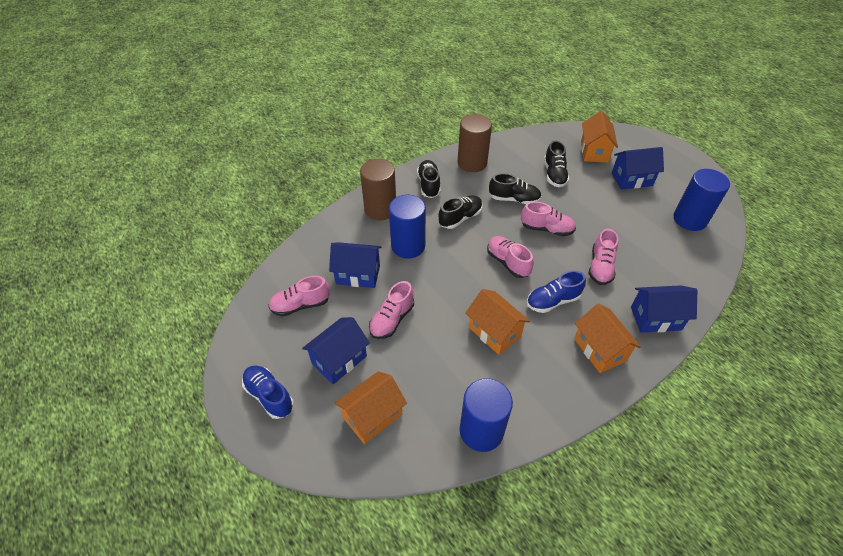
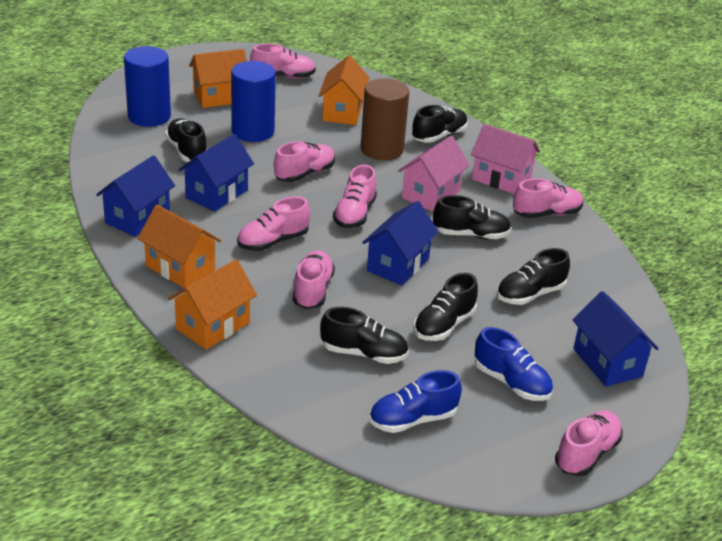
black shoe: 4 -> 6
blue cylinder: 3 -> 2
brown cylinder: 2 -> 1
pink house: 0 -> 2
pink shoe: 5 -> 7

